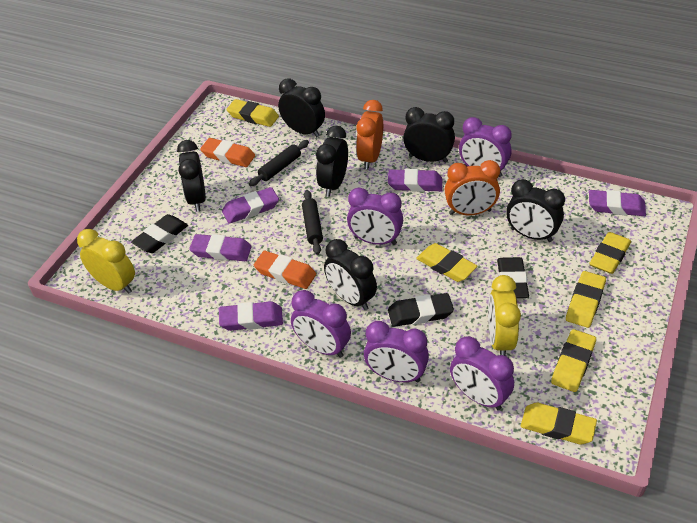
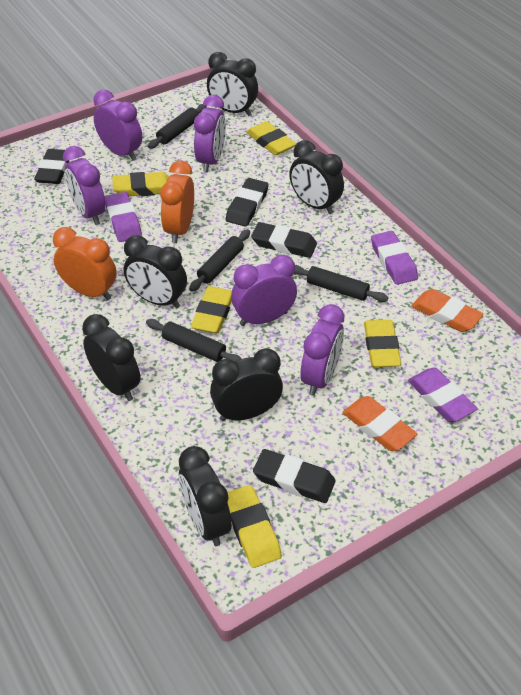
black eraser: 3 -> 4
black rolling pin: 2 -> 4
purple eraser: 5 -> 3
yellow clock: 2 -> 0
yellow eraser: 6 -> 5

